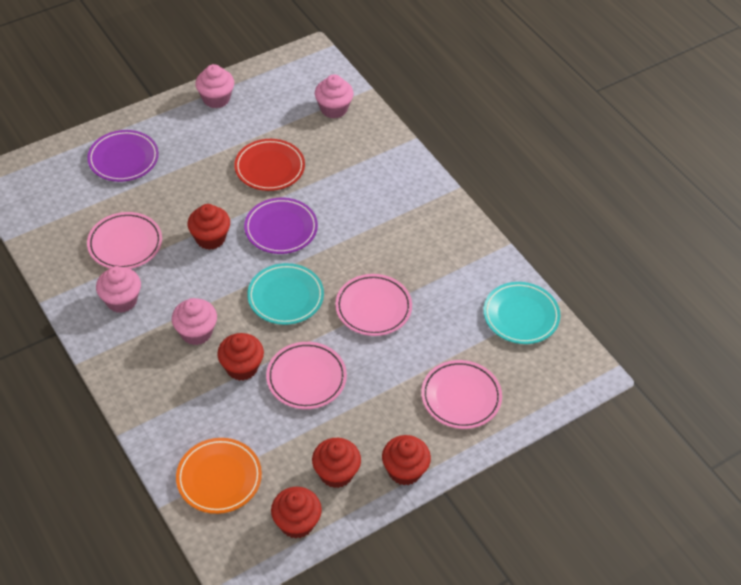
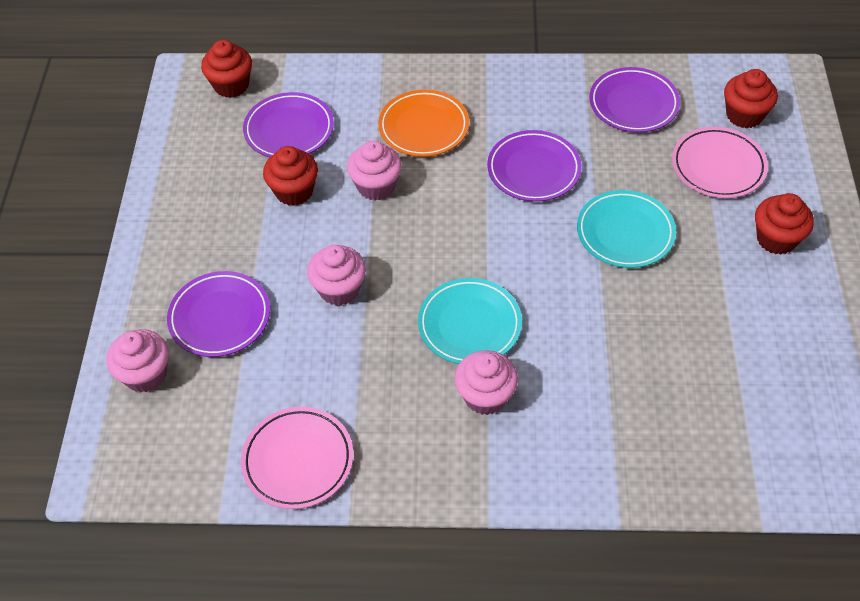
pink plate: 4 -> 2
purple plate: 2 -> 4
red cupcake: 5 -> 4
red plate: 1 -> 0

